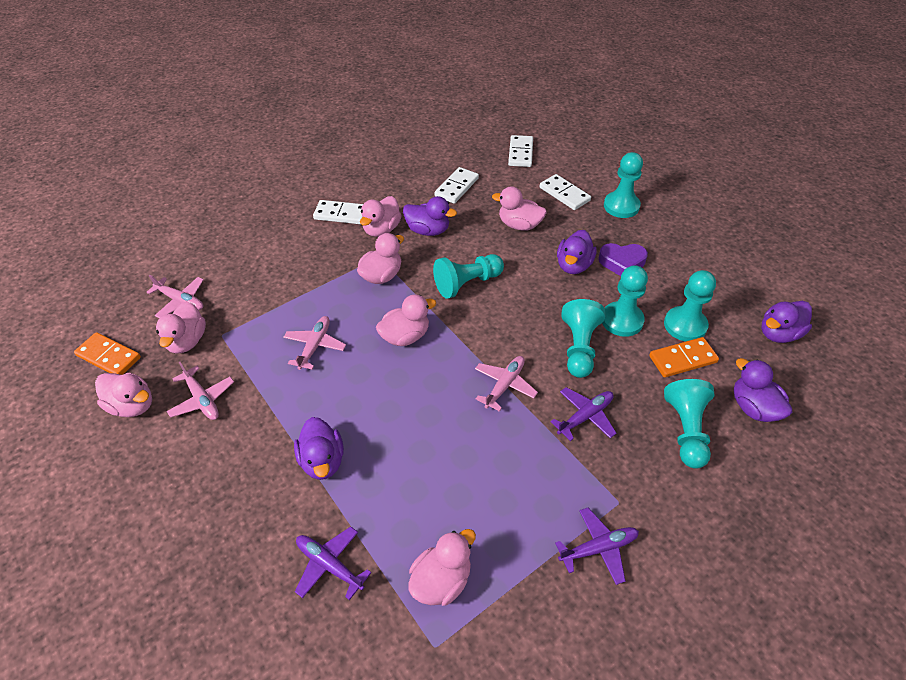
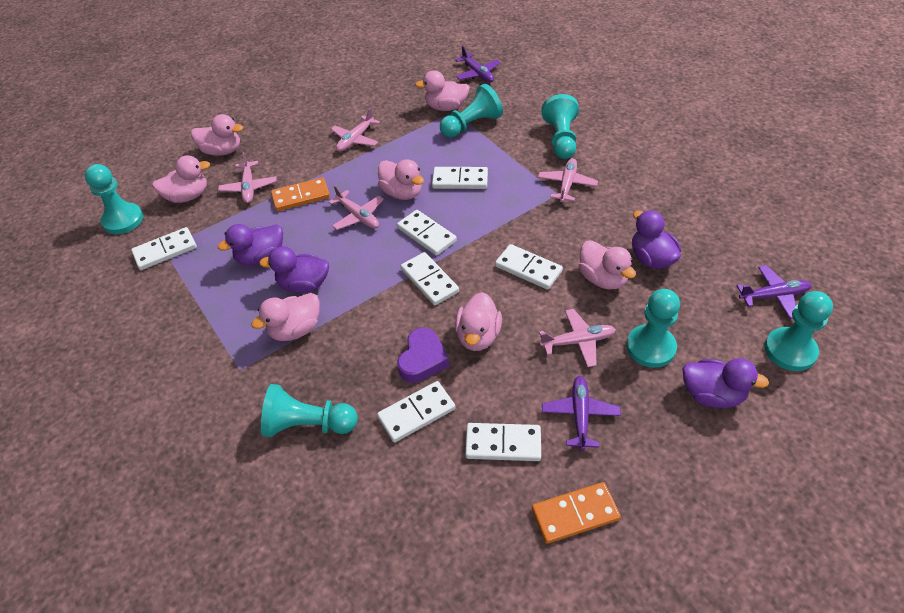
pink plane: 4 -> 5
purple duck: 5 -> 4
white domino: 4 -> 7

